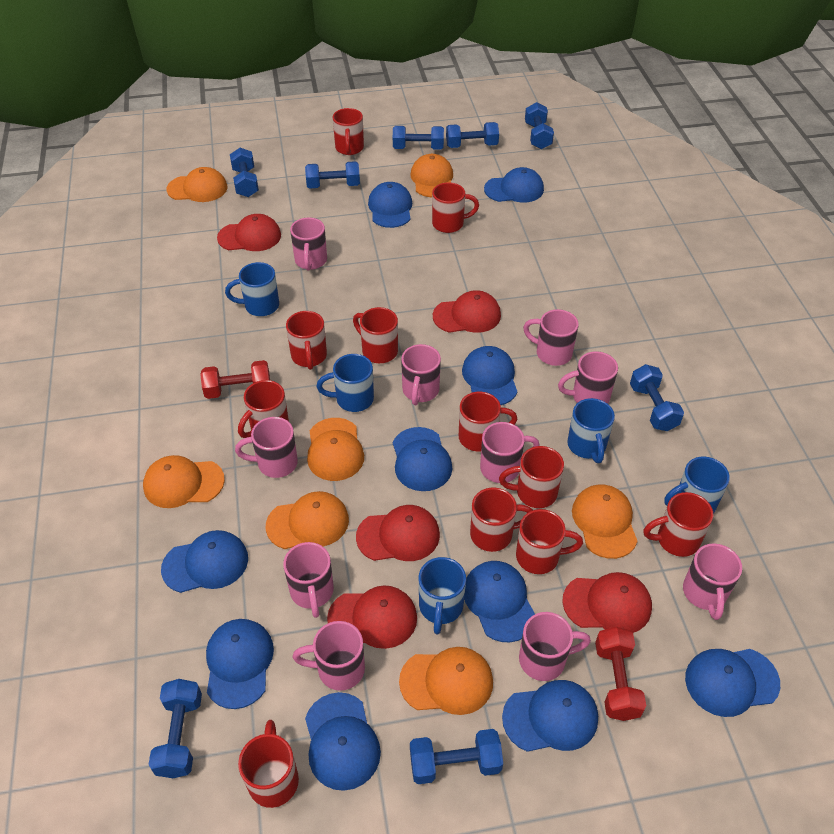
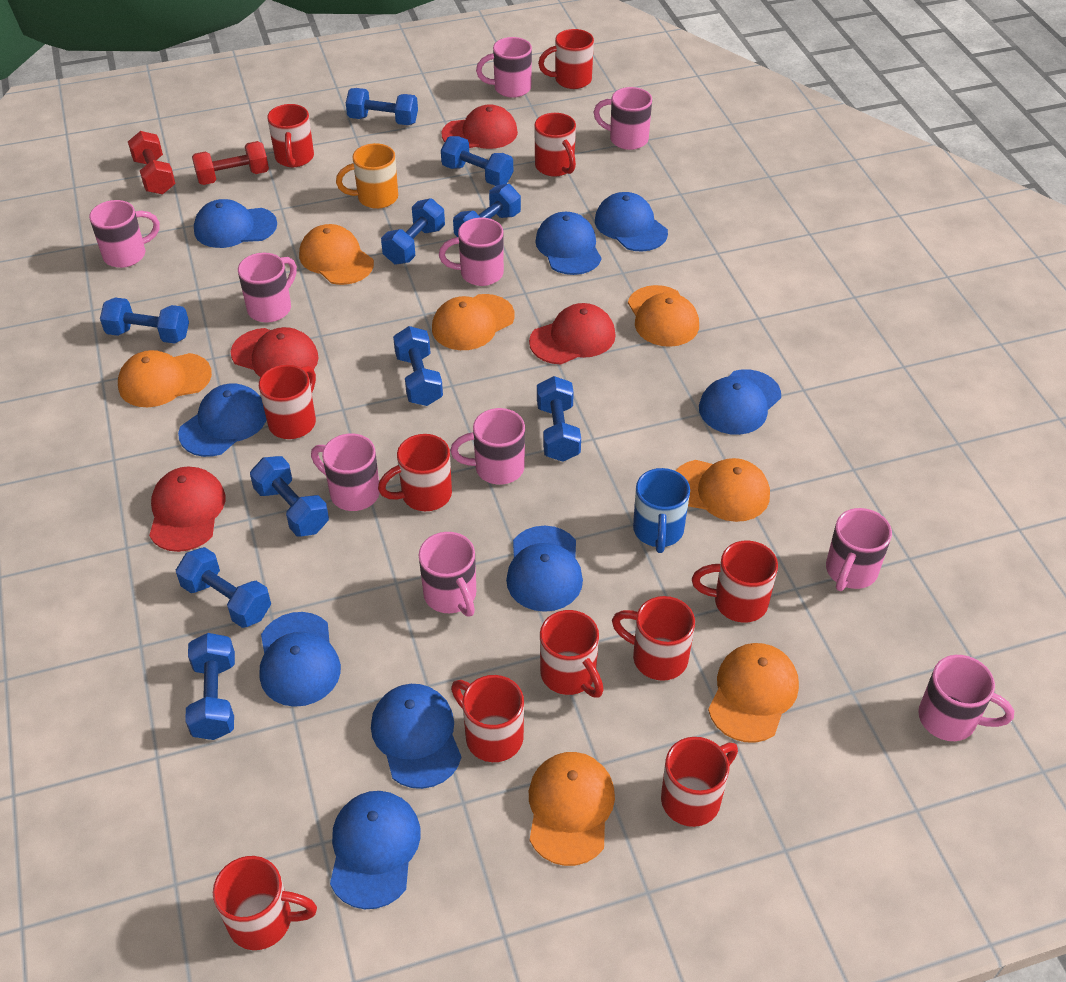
blue cap: 10 -> 9
blue dumbbell: 8 -> 10
blue mug: 5 -> 1
orange mug: 0 -> 1
red cap: 5 -> 4

